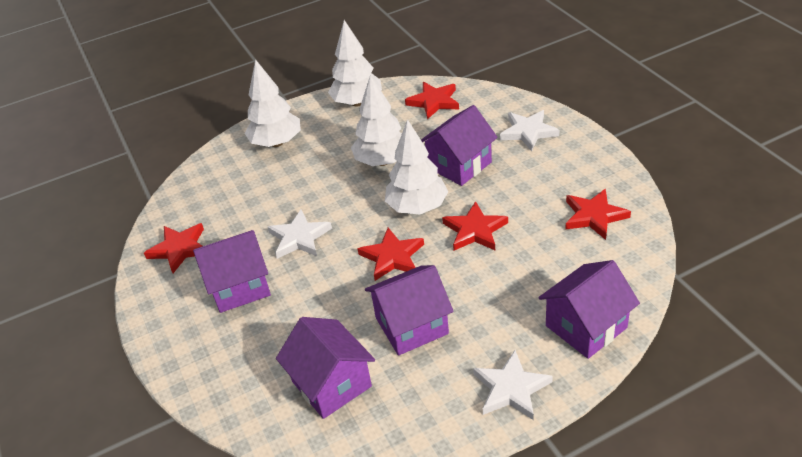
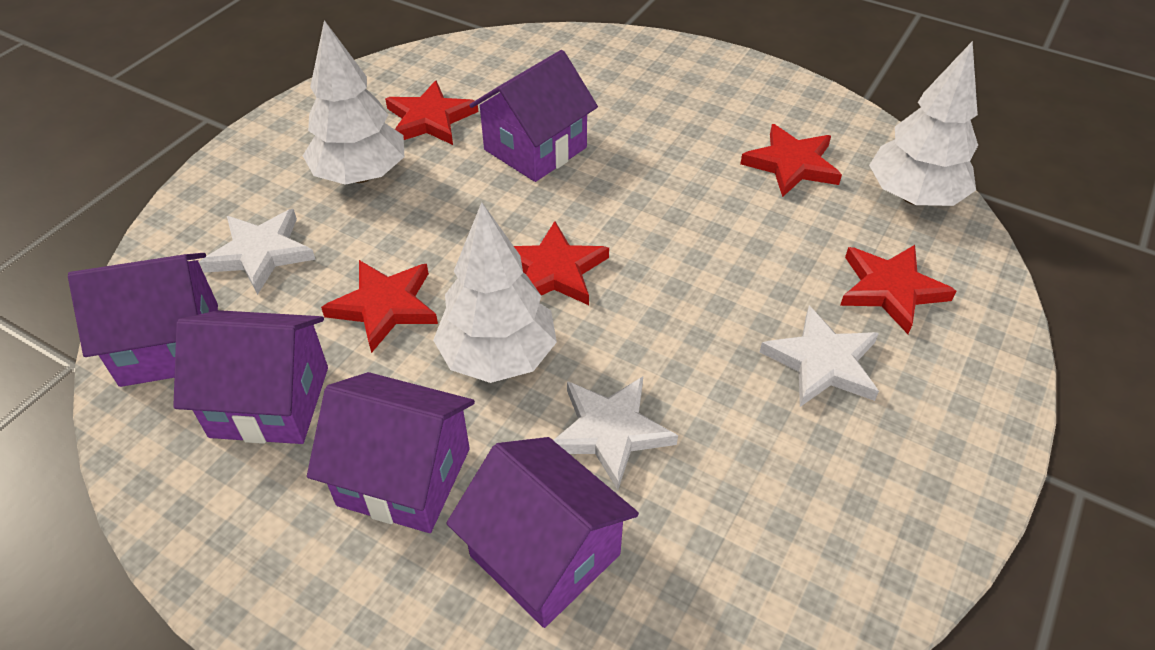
white tree: 4 -> 3

